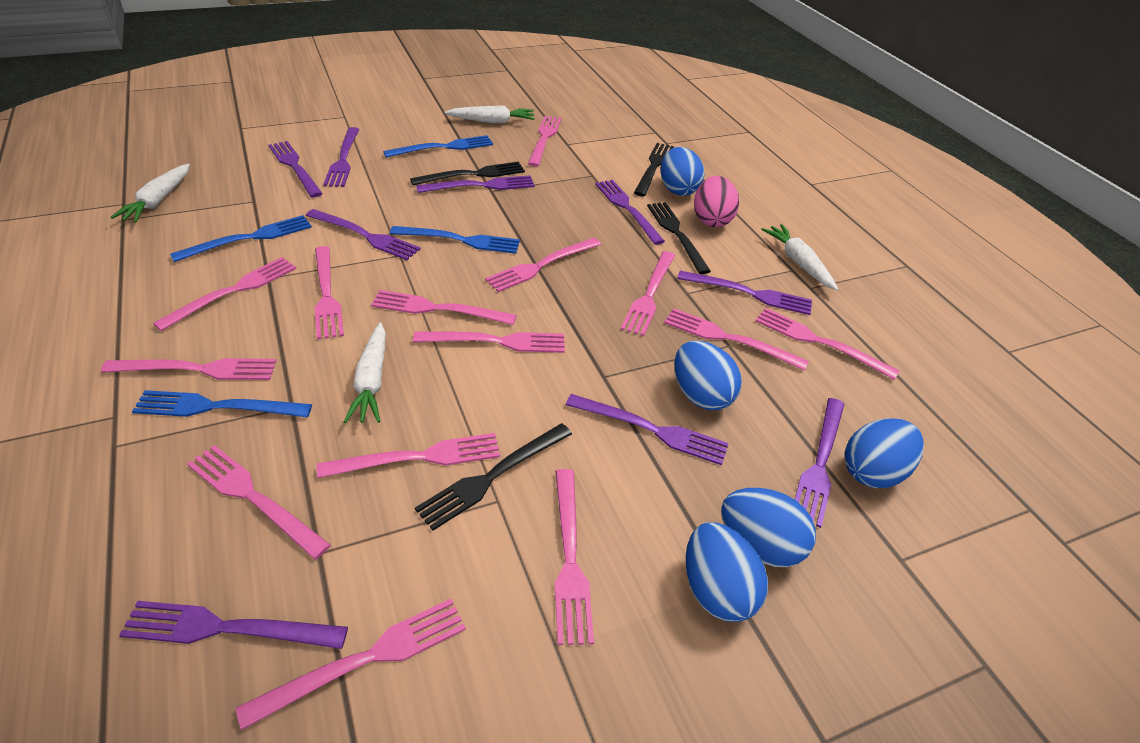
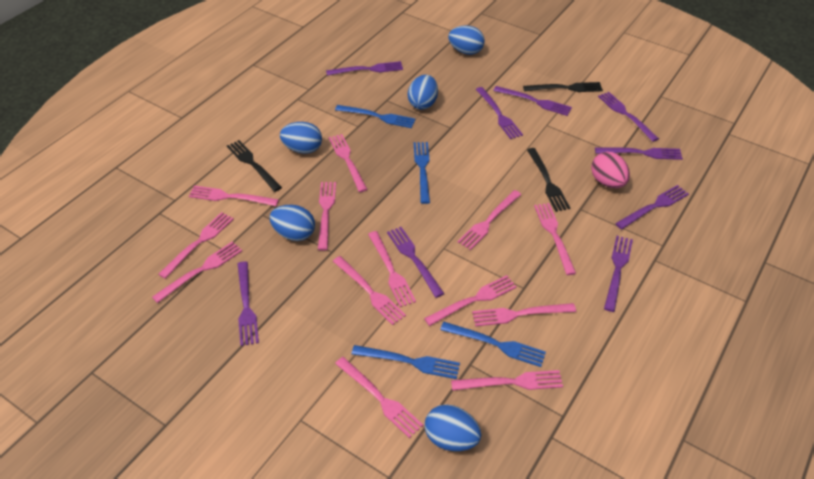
black fork: 4 -> 3
pink fork: 14 -> 13
white carrot: 4 -> 0

